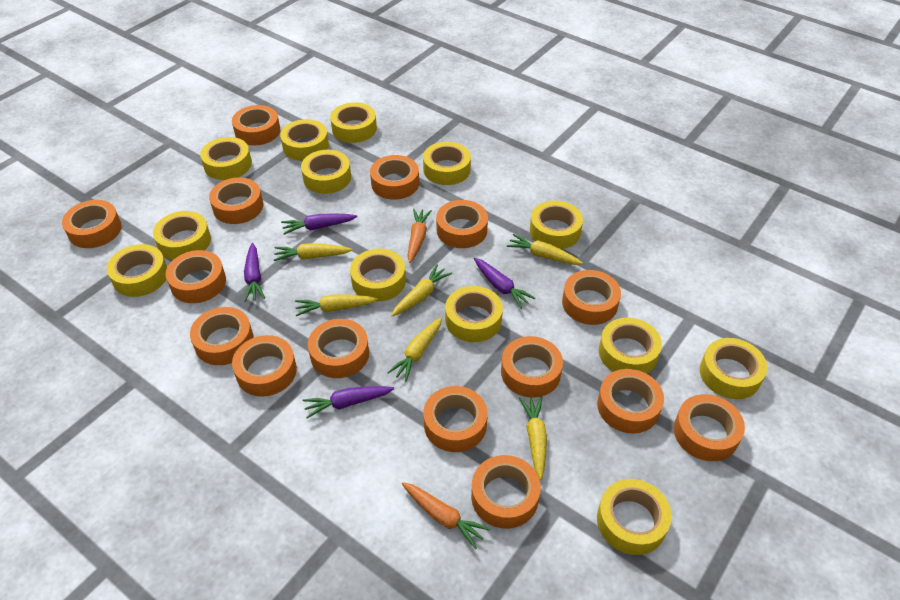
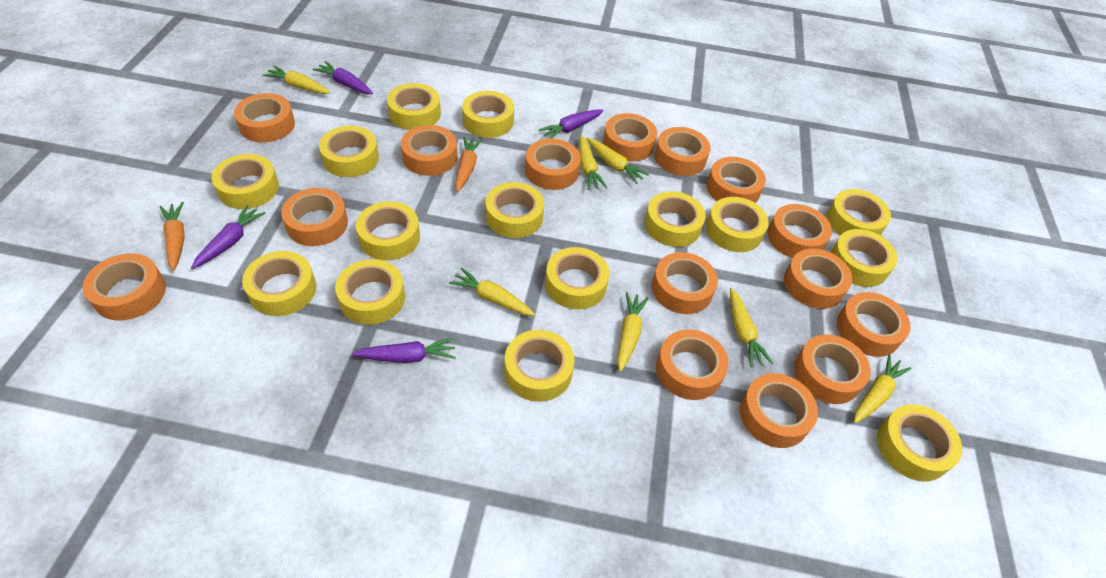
yellow carrot: 6 -> 7
yellow tape: 13 -> 15

